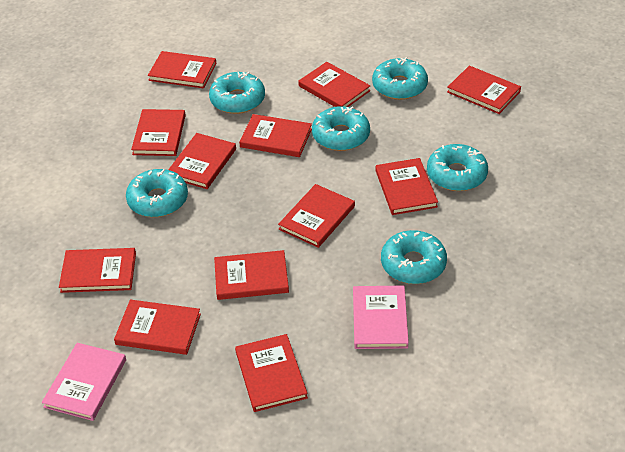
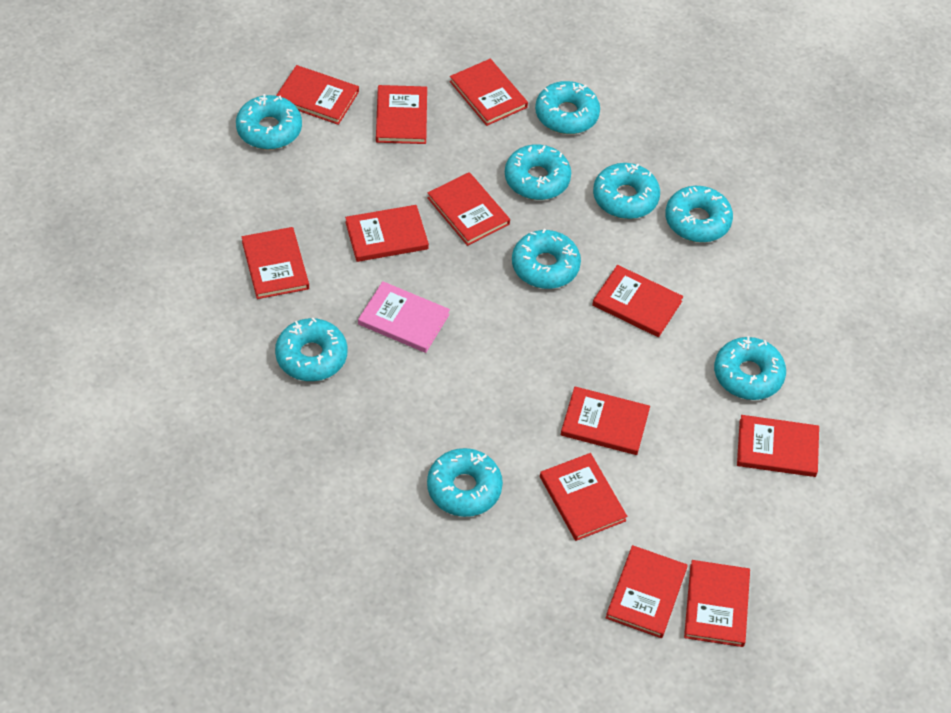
pink book: 2 -> 1
turquoise donut: 6 -> 9

